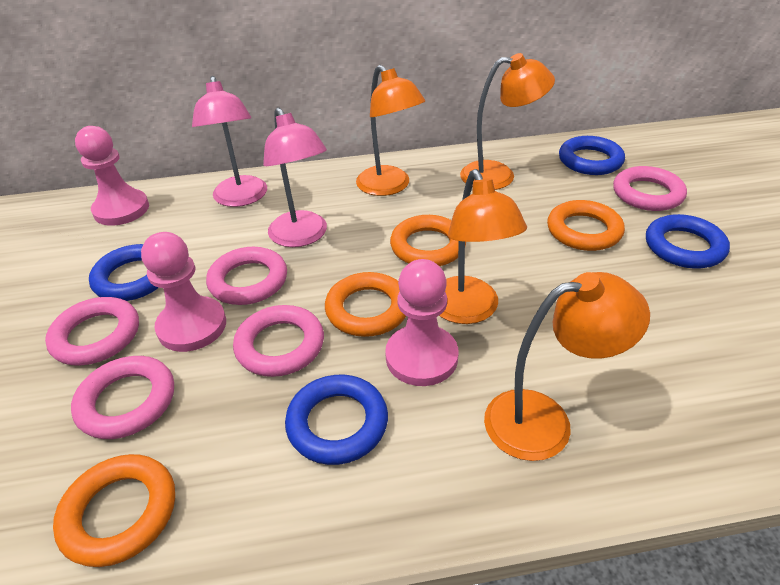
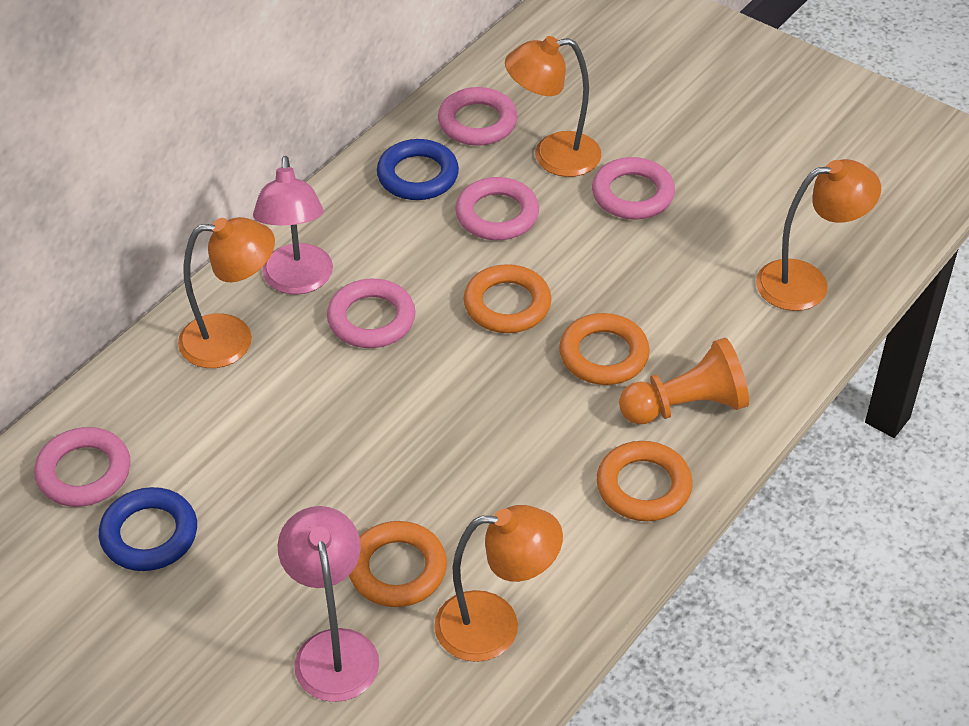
blue ring: 4 -> 2
orange pawn: 0 -> 1
pink pawn: 3 -> 0

